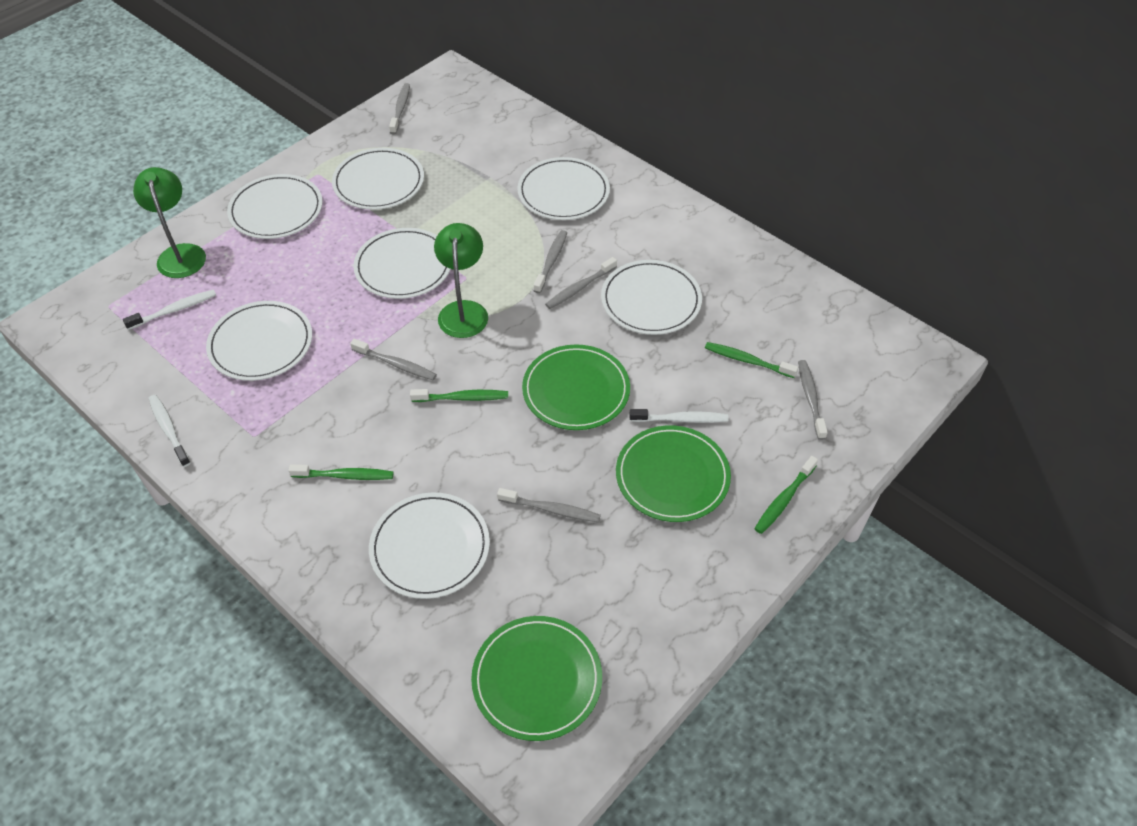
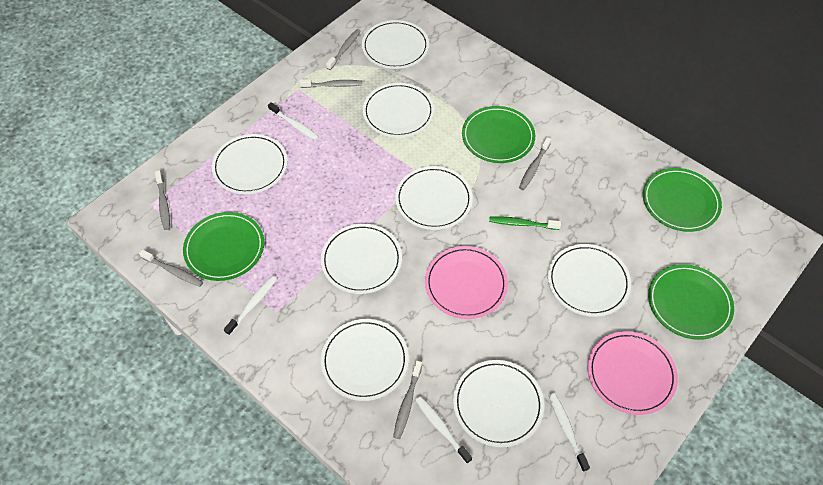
green lamp: 2 -> 0
green plate: 3 -> 4
green toothbrush: 4 -> 1
pink plate: 0 -> 2
white plate: 7 -> 8
white toothbrush: 3 -> 4

